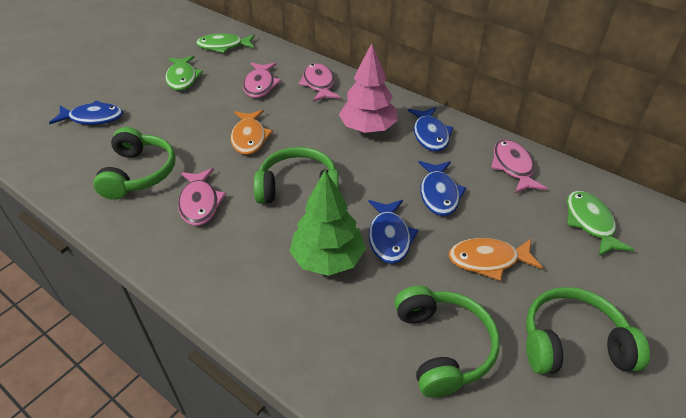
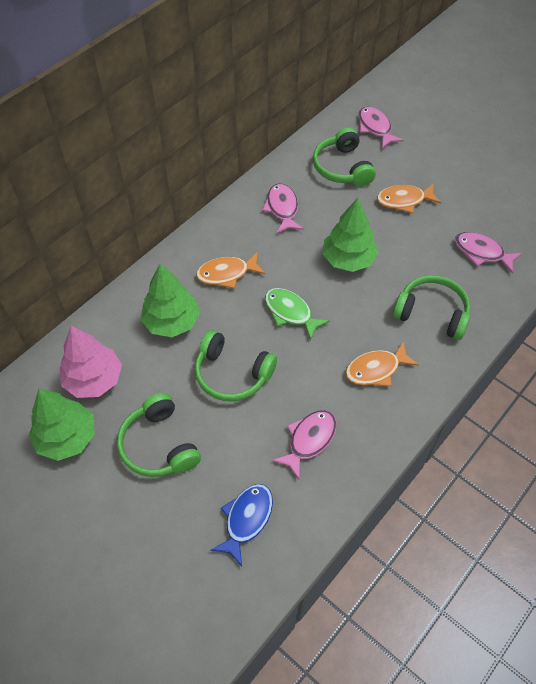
blue fish: 4 -> 1
green fish: 3 -> 1
green tree: 1 -> 3
orange fish: 2 -> 3

